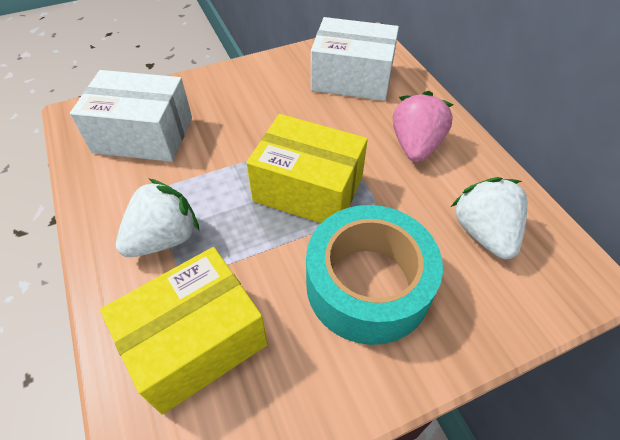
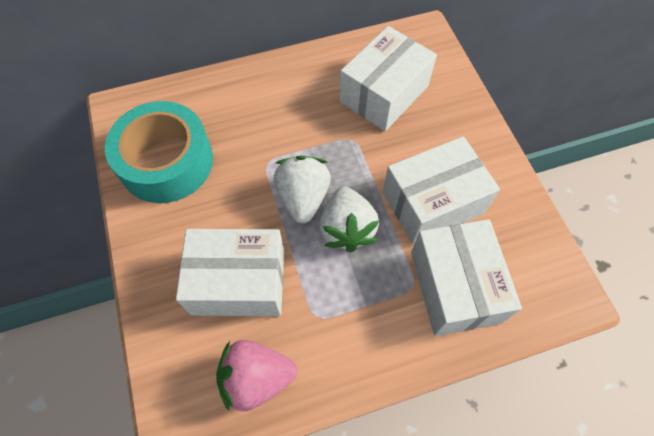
white box: 2 -> 4
yellow box: 2 -> 0

